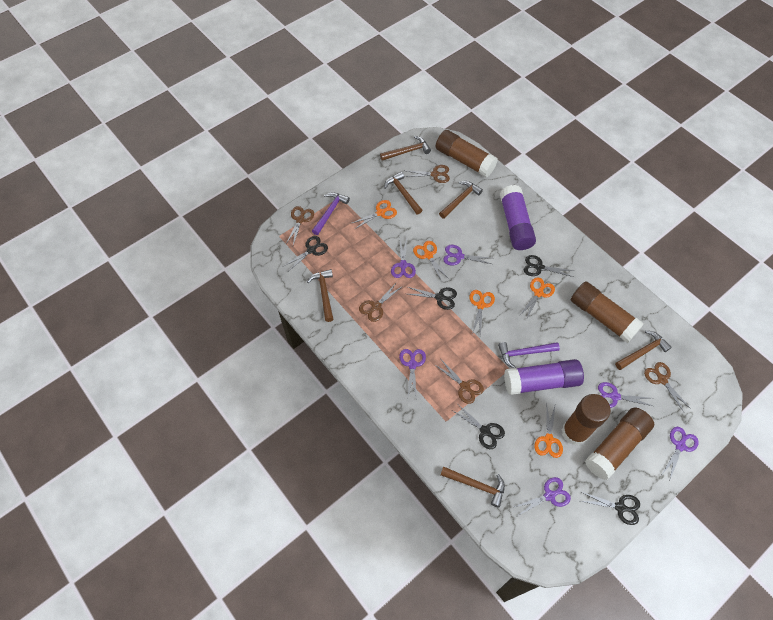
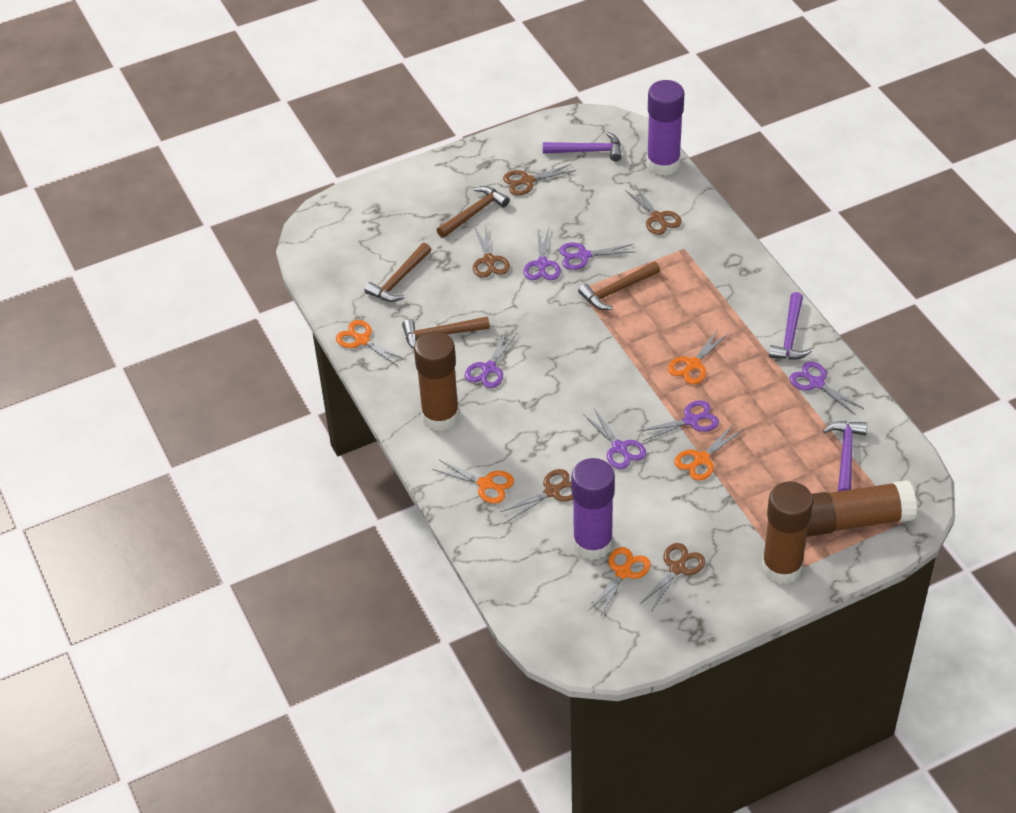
black scissors: 5 -> 0
brown glue stick: 4 -> 3
brown hammer: 6 -> 4
purple hammer: 2 -> 3

